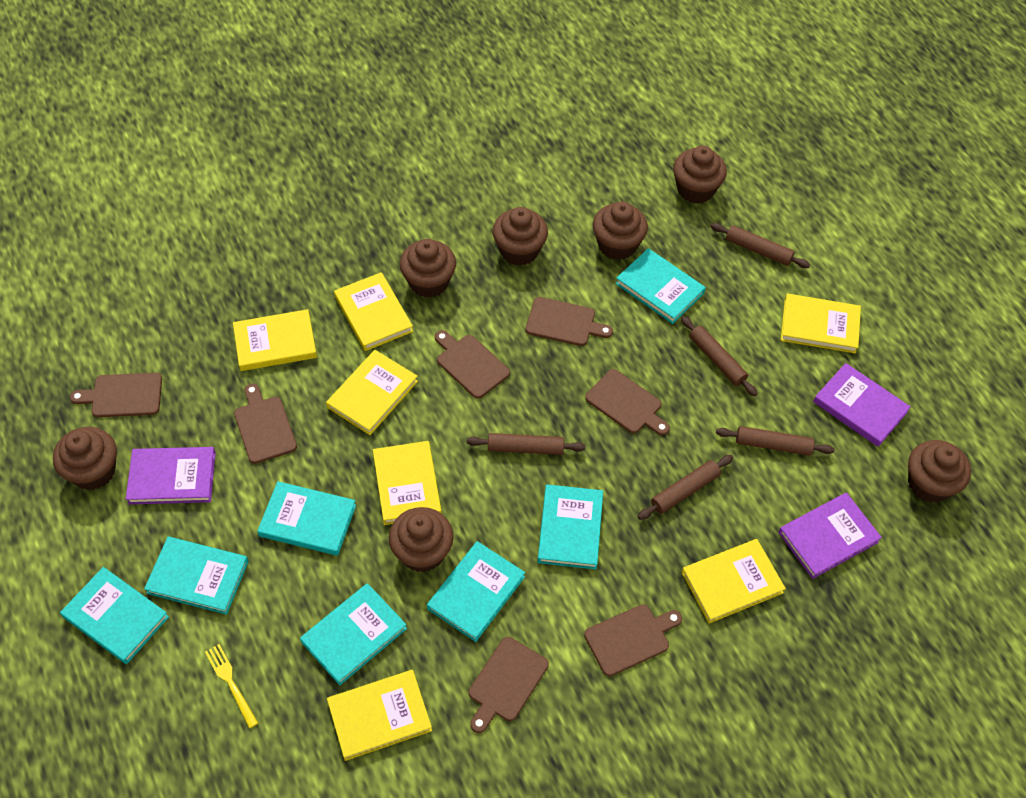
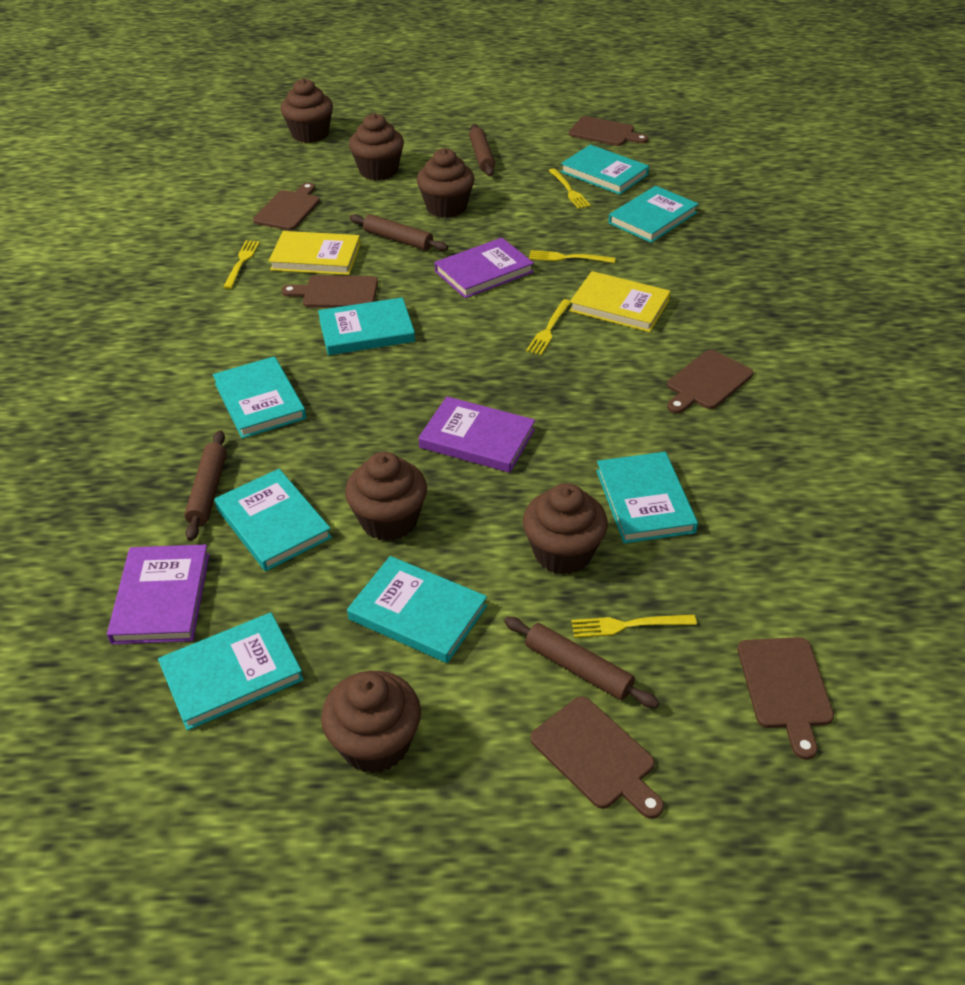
brown cupcake: 7 -> 6
brown cutting board: 7 -> 6
brown rolling pin: 5 -> 4
turquoise book: 7 -> 8
yellow book: 7 -> 2
yellow fork: 1 -> 5

